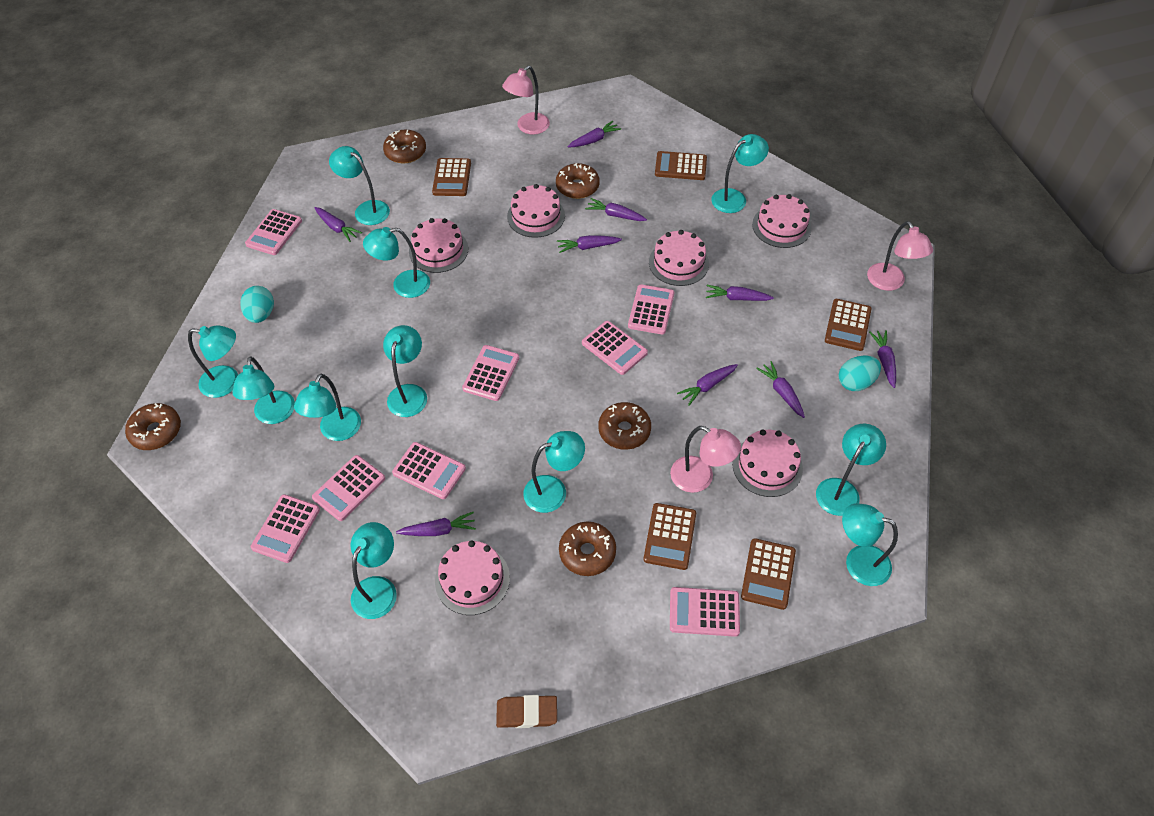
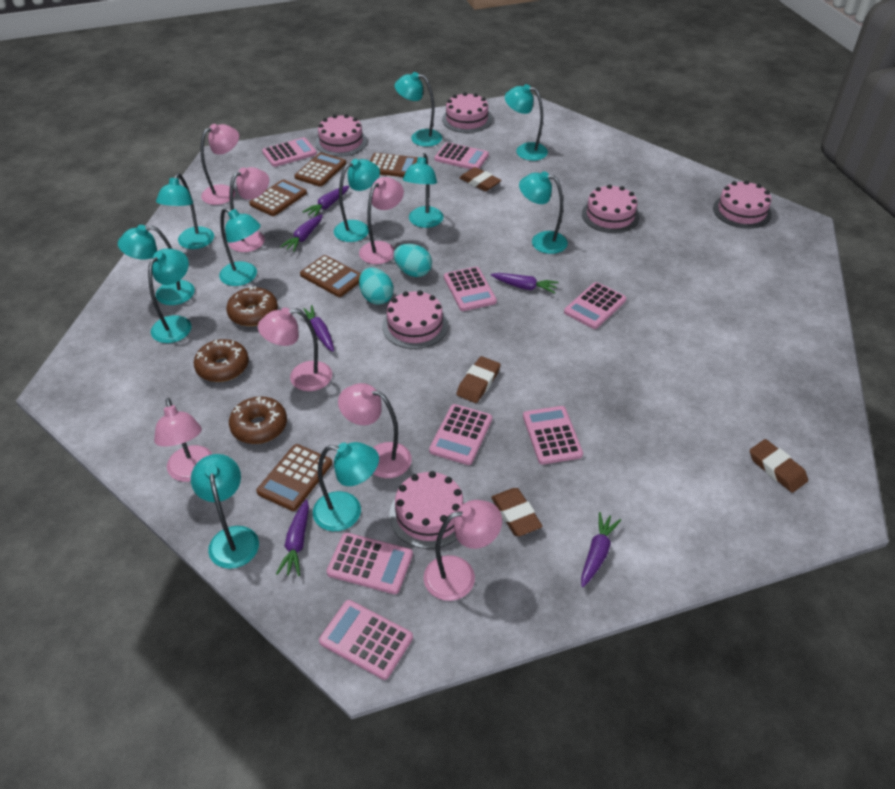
brown donut: 5 -> 3
brown eraser: 1 -> 4
pink lamp: 3 -> 7
purple carrot: 9 -> 6

